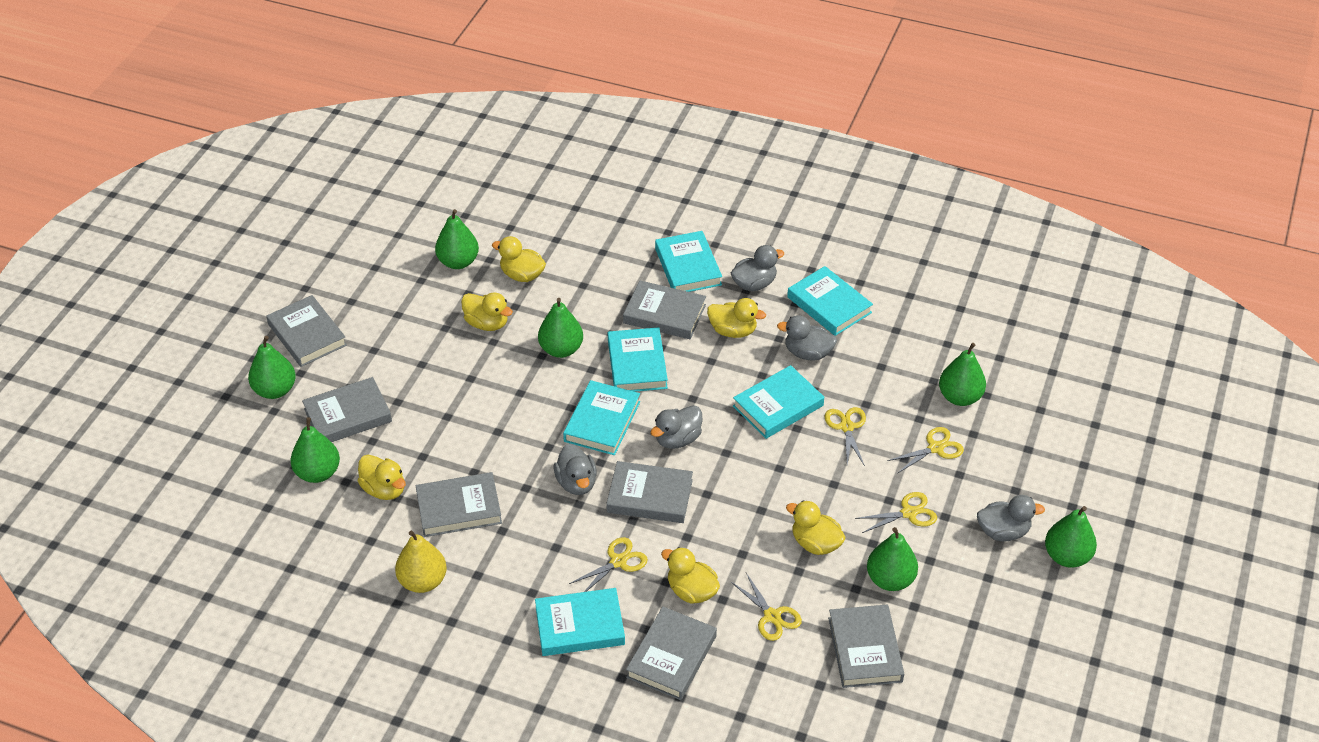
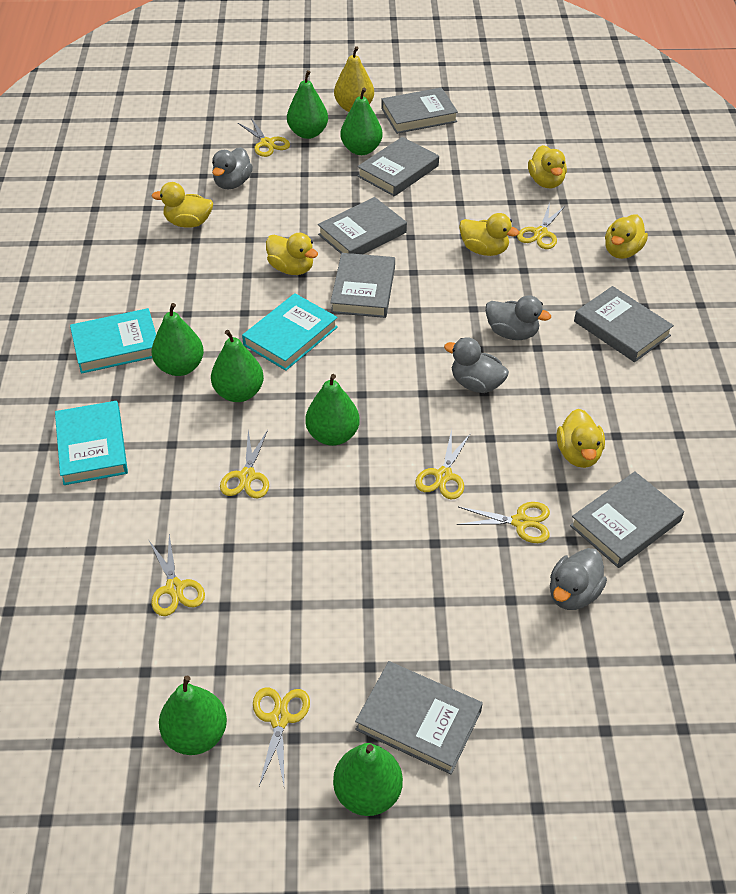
grey duck: 5 -> 4
turquoise book: 6 -> 3
yellow scissors: 5 -> 7

